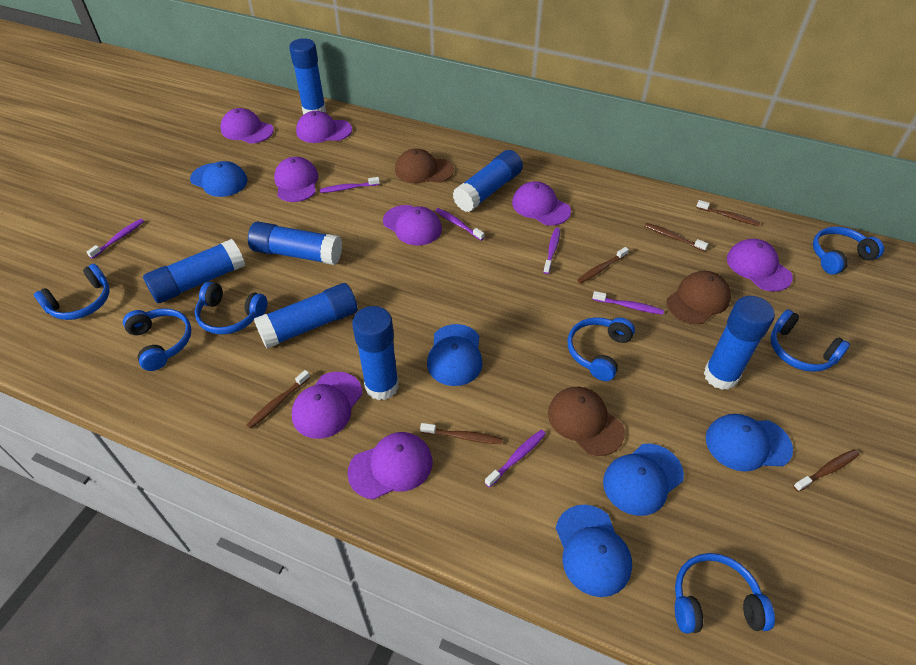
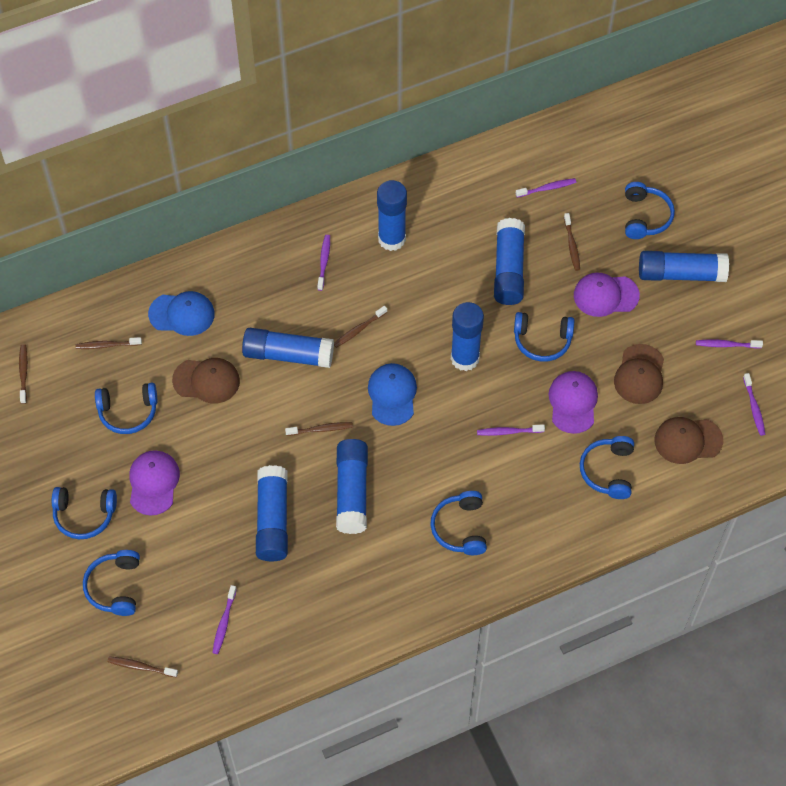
blue cap: 5 -> 2
purple cap: 8 -> 3

